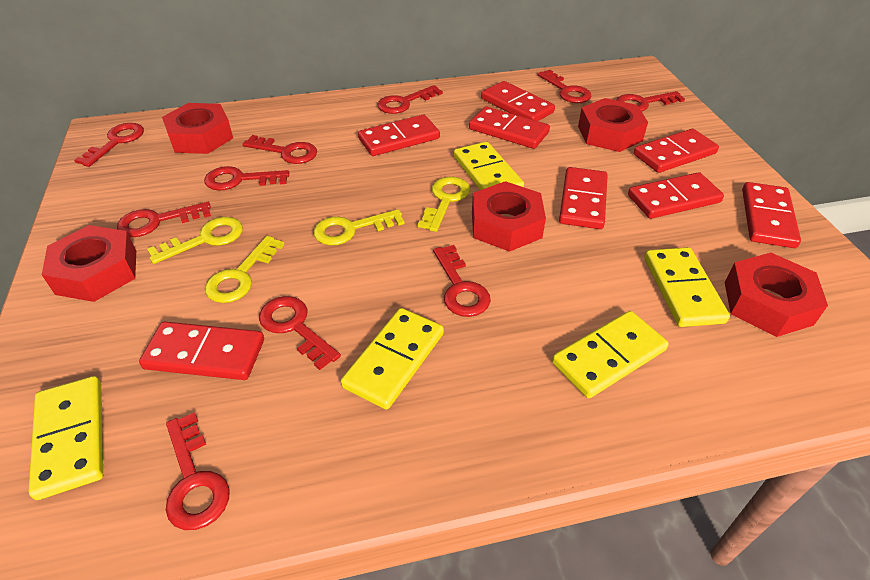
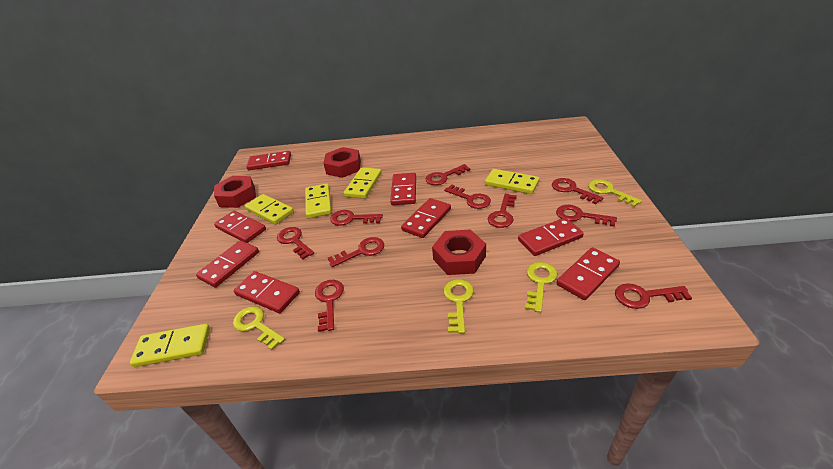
red nut: 5 -> 3

